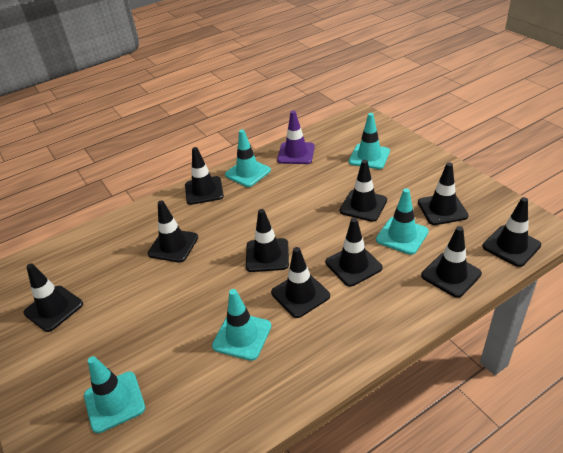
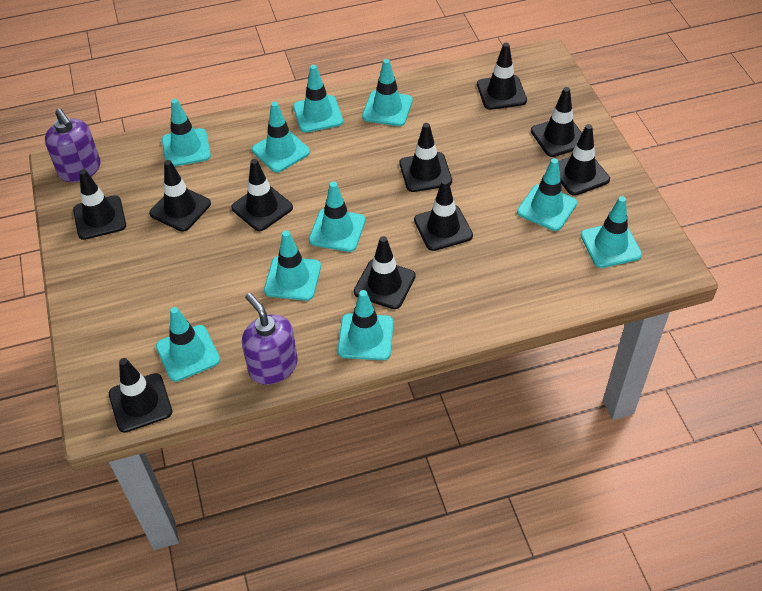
purple soap dispenser: 0 -> 2
purple traffic cone: 1 -> 0
turquoise traffic cone: 5 -> 10

